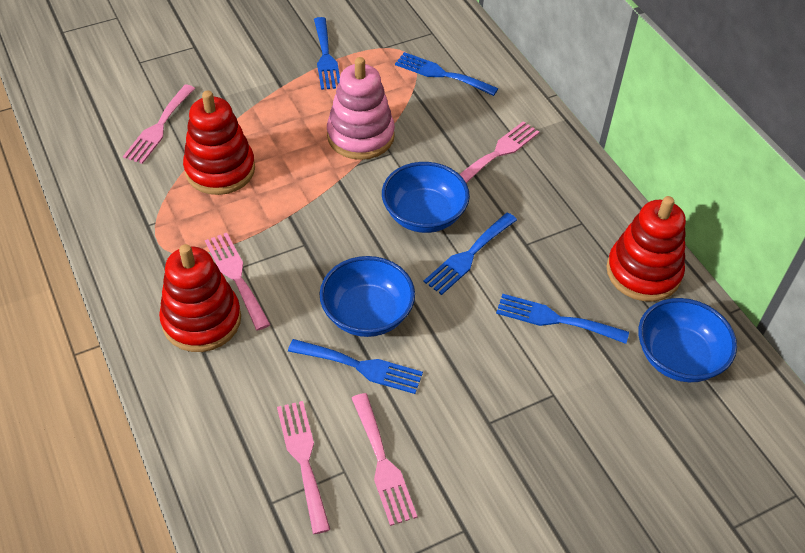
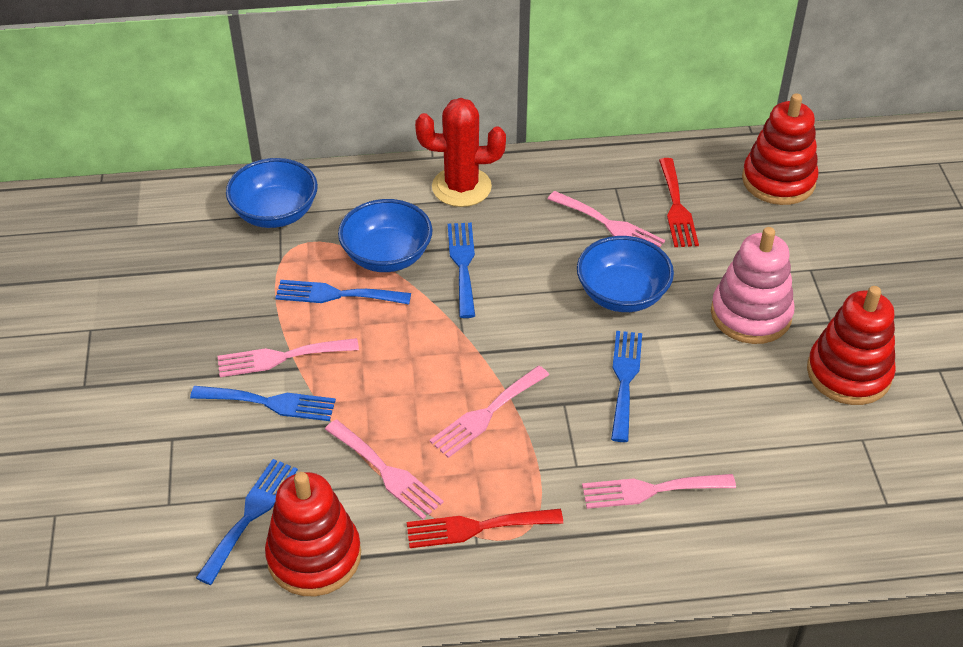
red cactus: 0 -> 1
red fork: 0 -> 2

